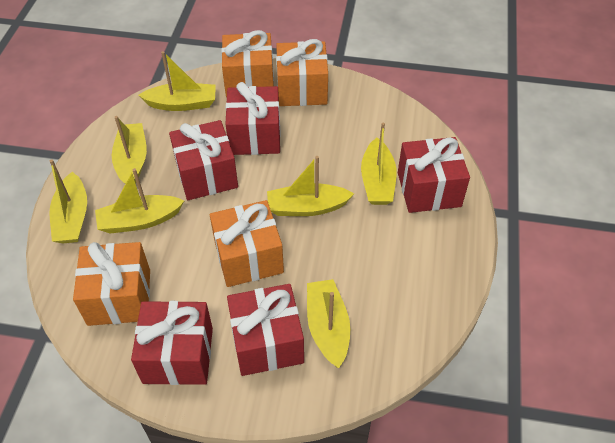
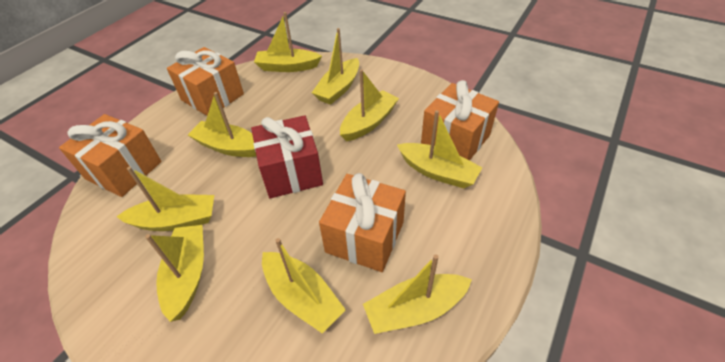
red gift: 5 -> 1
yellow boat: 7 -> 9

